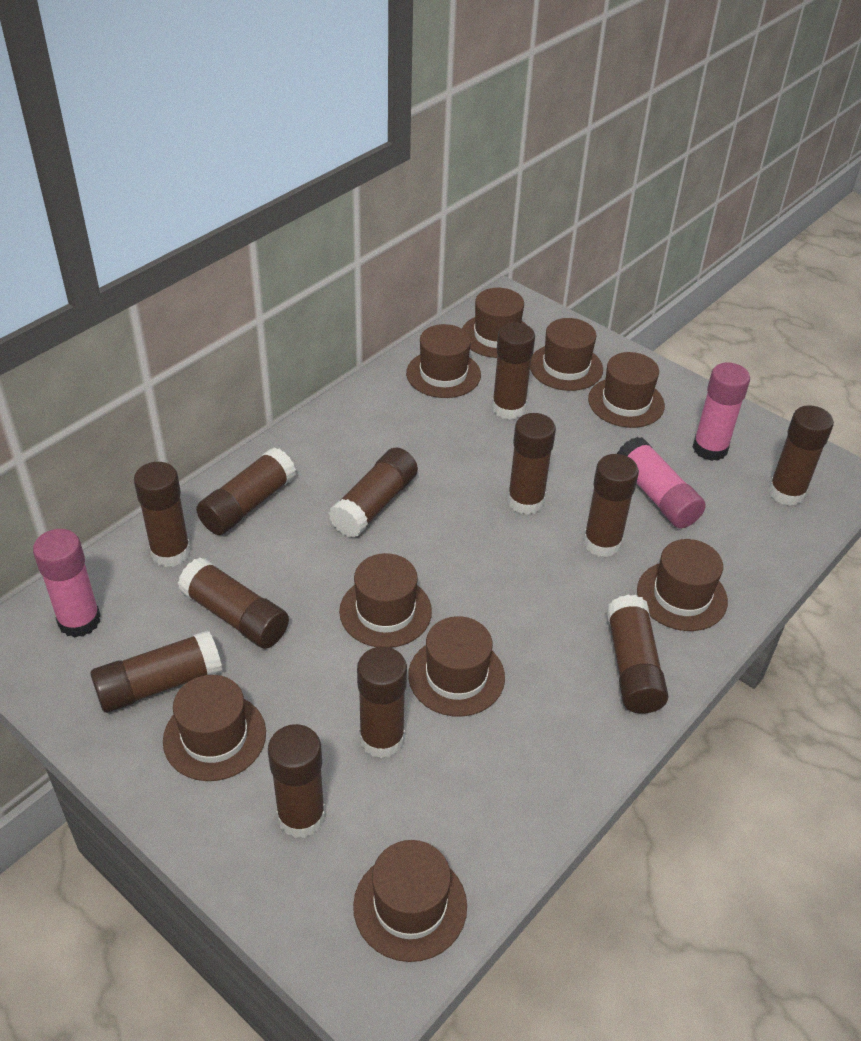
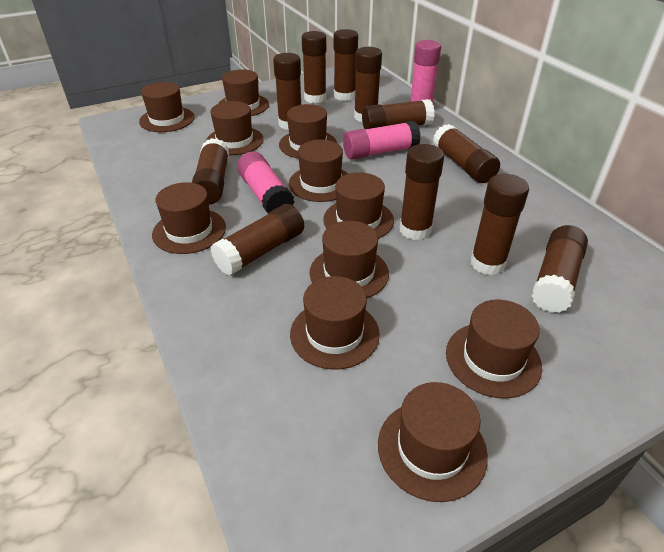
brown glue stick: 12 -> 11
brown hat: 9 -> 11

